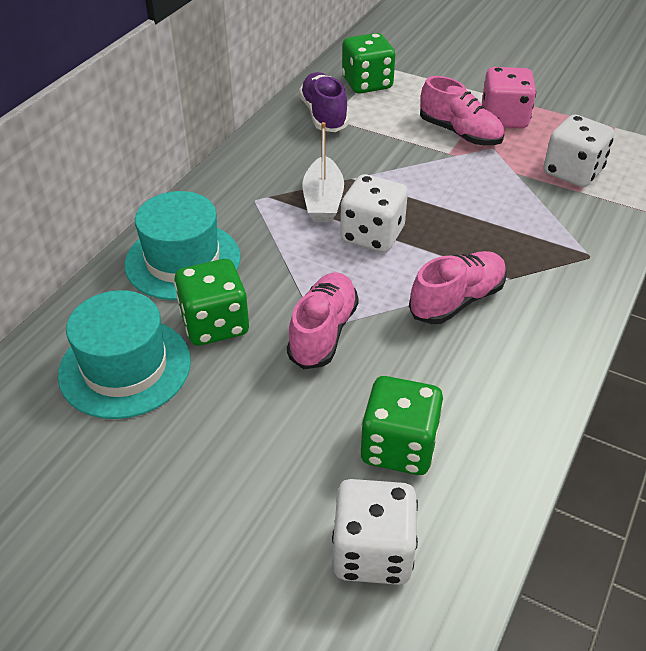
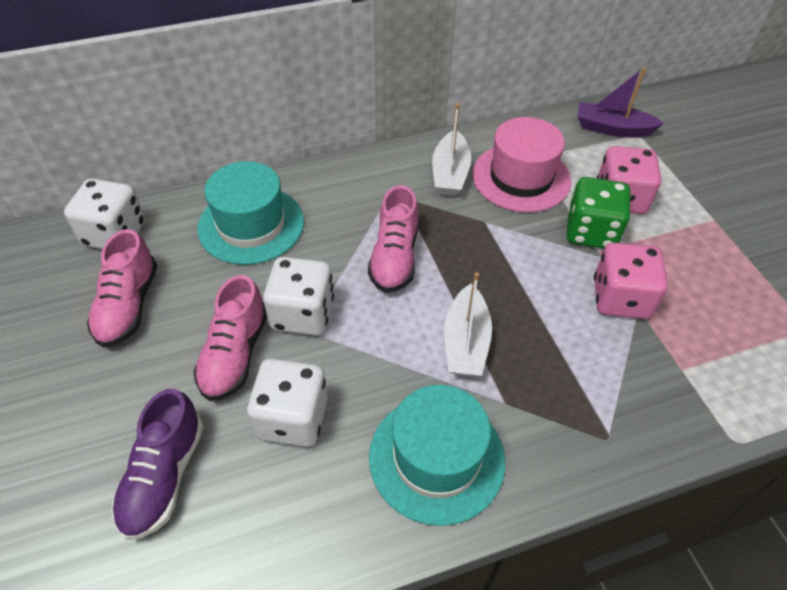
green dice: 3 -> 1
pink dice: 1 -> 2
pink hat: 0 -> 1
purple boat: 0 -> 1
white boat: 1 -> 2

